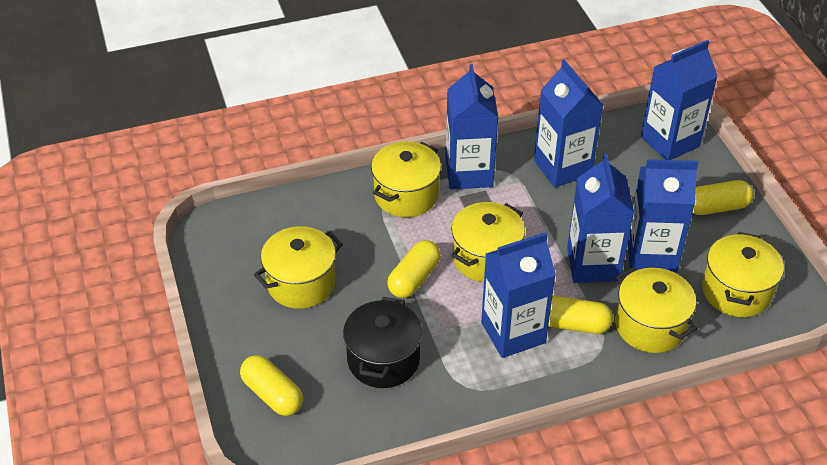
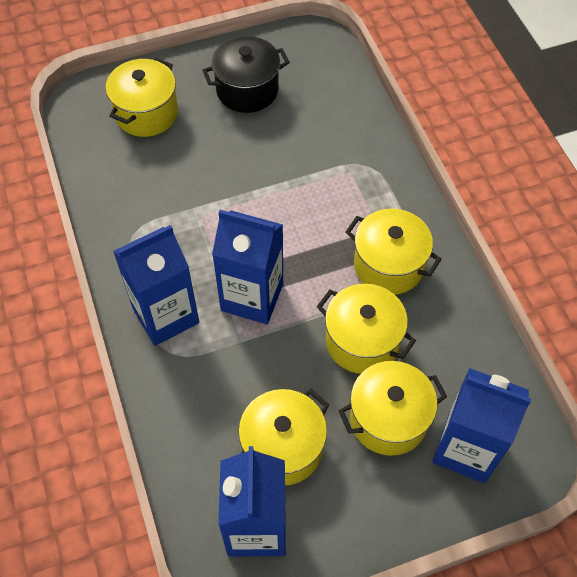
blue carton: 6 -> 4
yellow capsule: 4 -> 0

